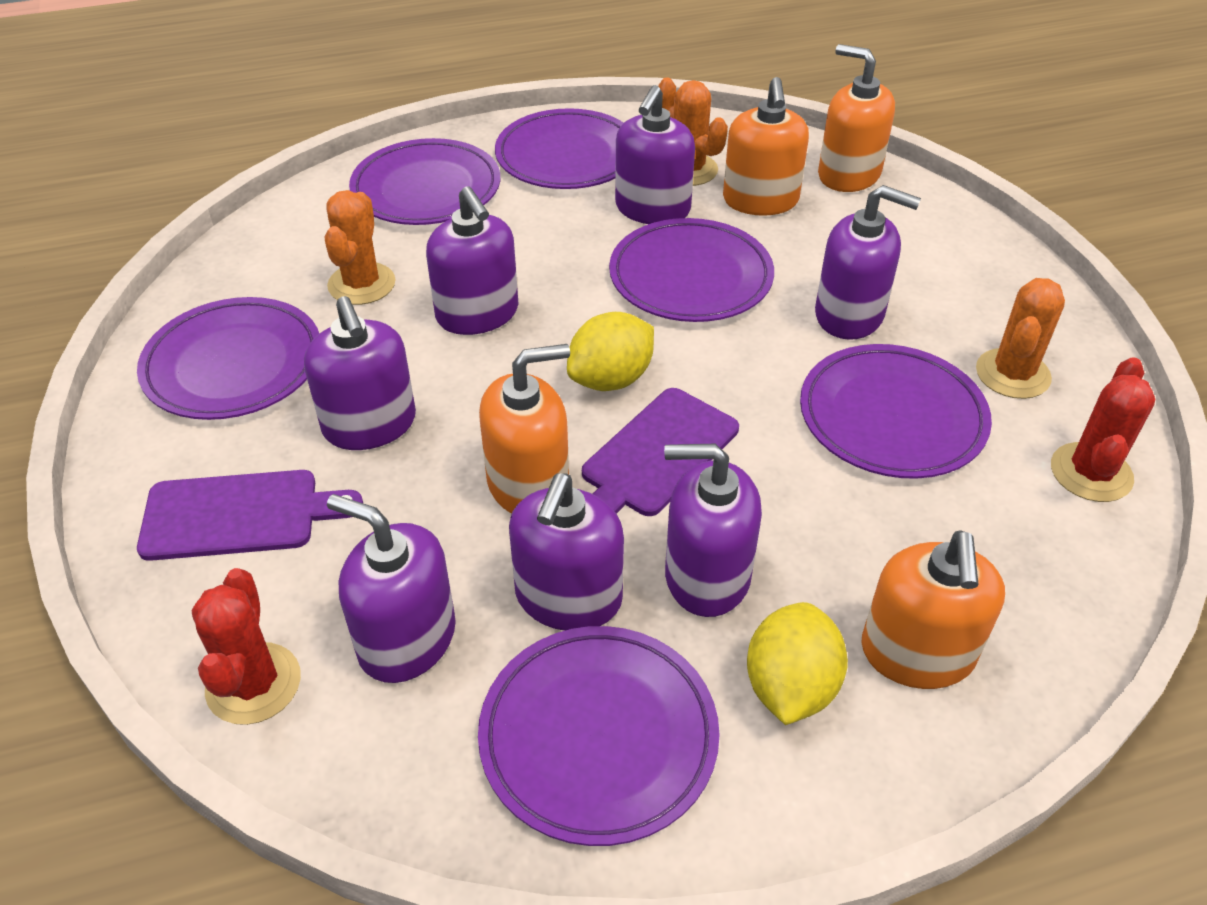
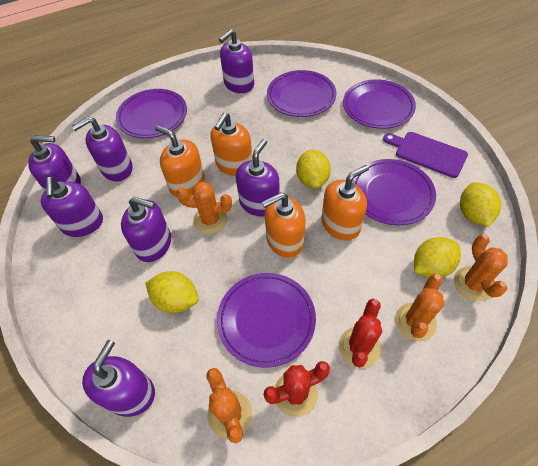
orange cactus: 3 -> 4
purple cutting board: 2 -> 1
purple plate: 6 -> 5
yellow lemon: 2 -> 4

